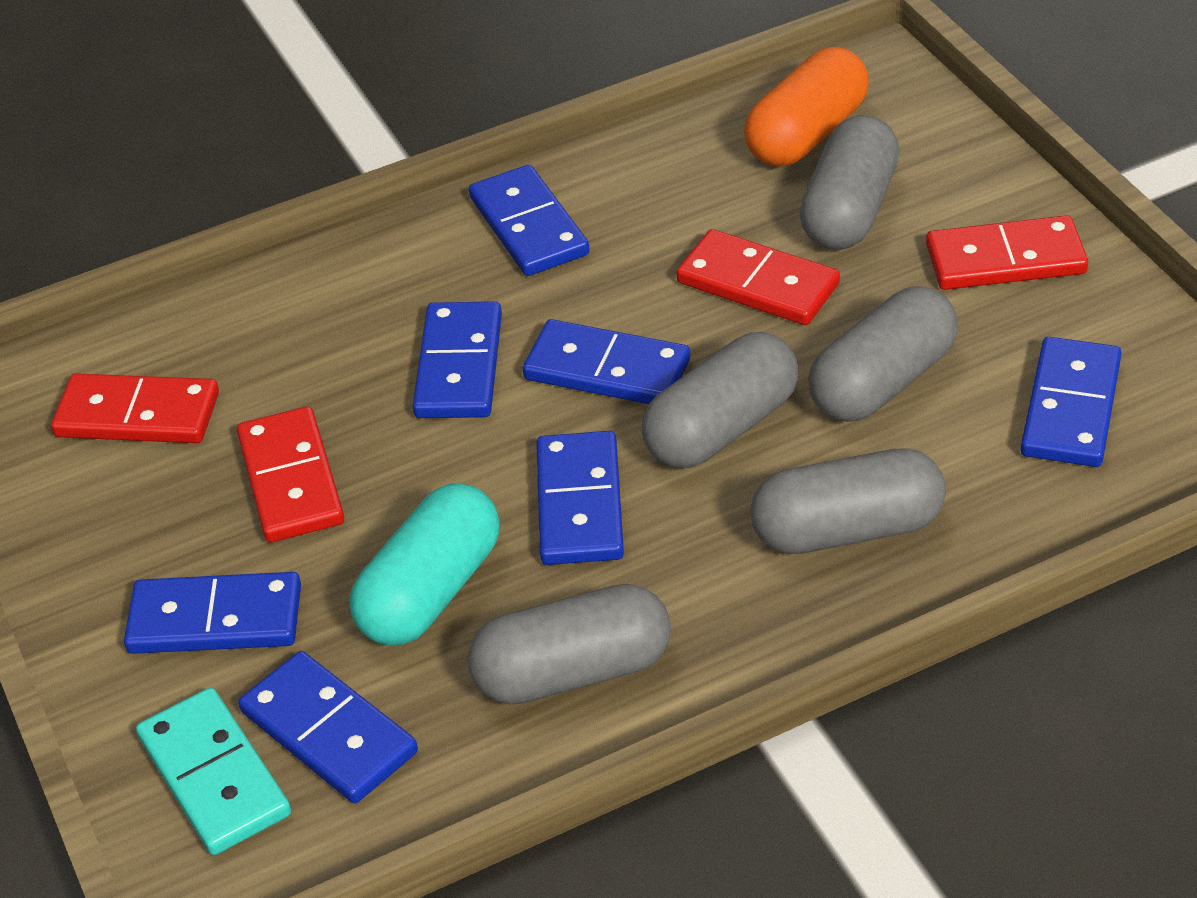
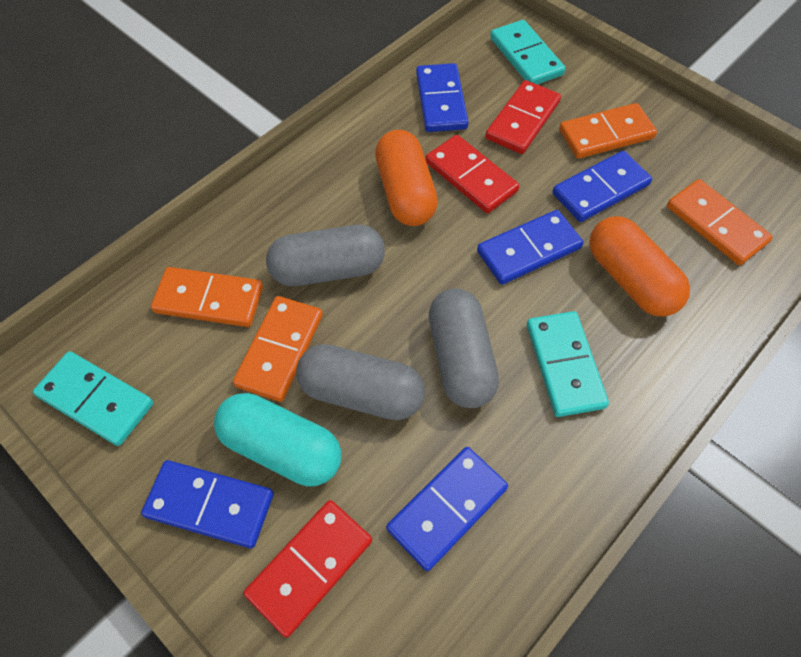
blue domino: 7 -> 5
grey capsule: 5 -> 3
orange capsule: 1 -> 2
orange domino: 0 -> 4
red domino: 4 -> 3
turquoise domino: 1 -> 3

